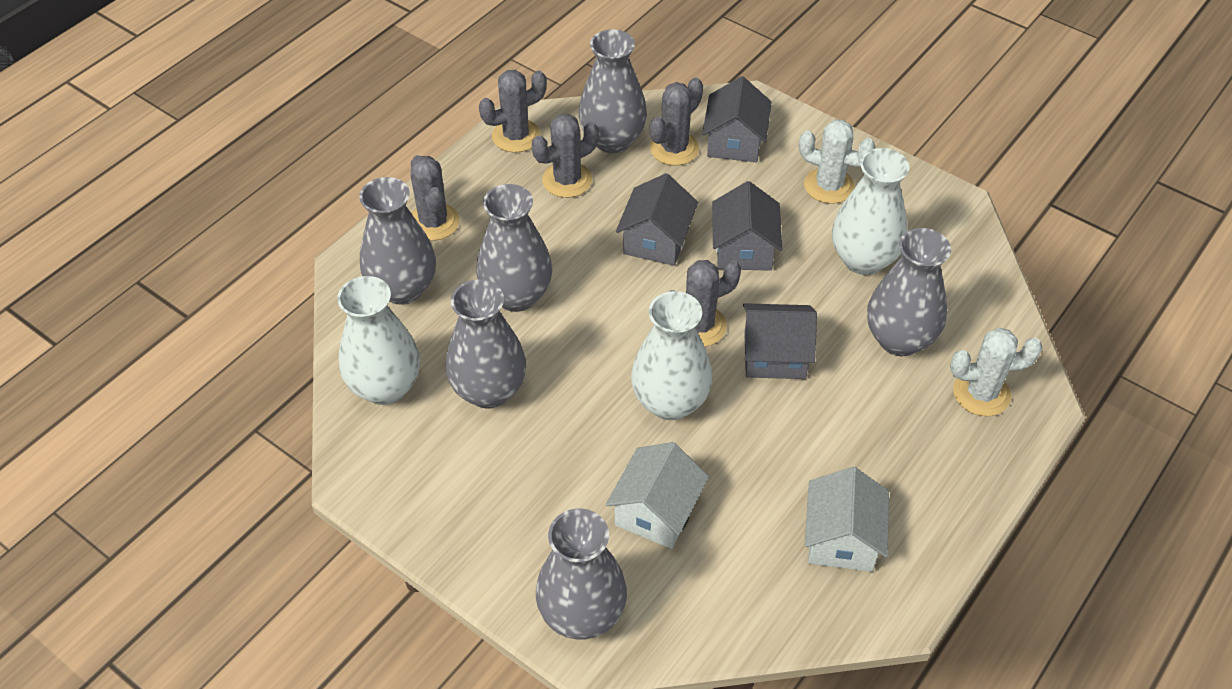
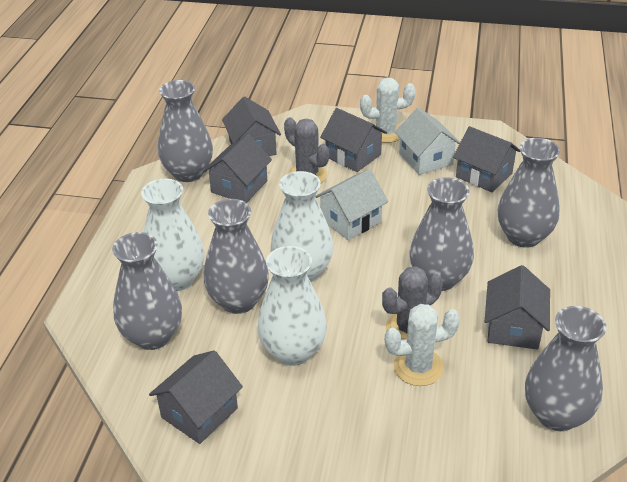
grey cactus: 5 -> 2
grey house: 4 -> 6

